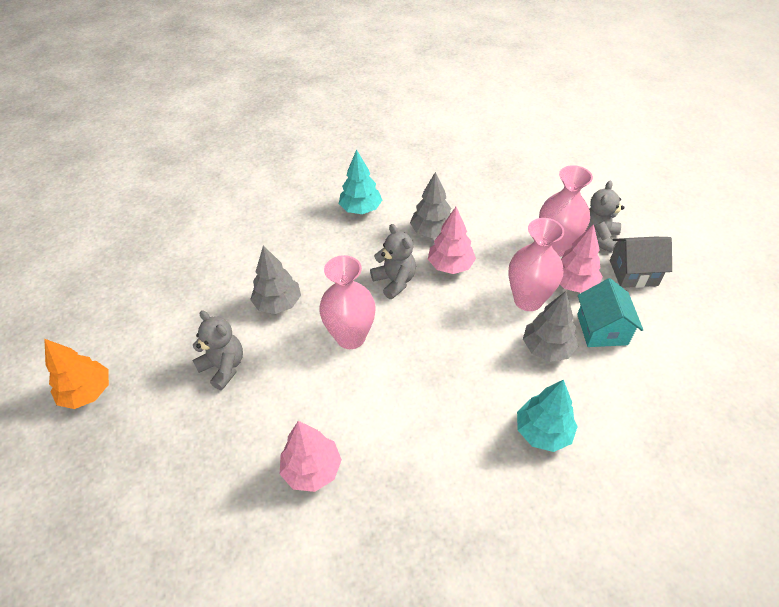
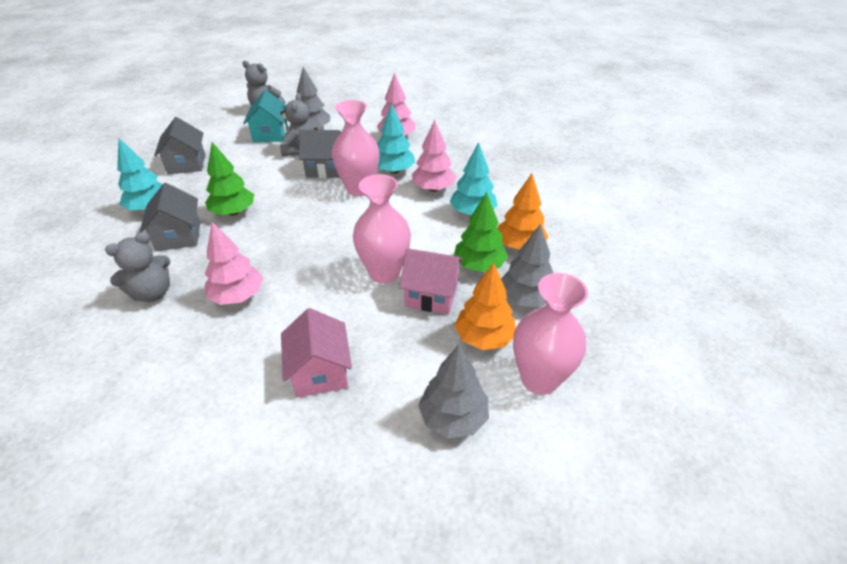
green tree: 0 -> 2
grey house: 1 -> 3
orange tree: 1 -> 2
pink house: 0 -> 2
turquoise tree: 2 -> 3

